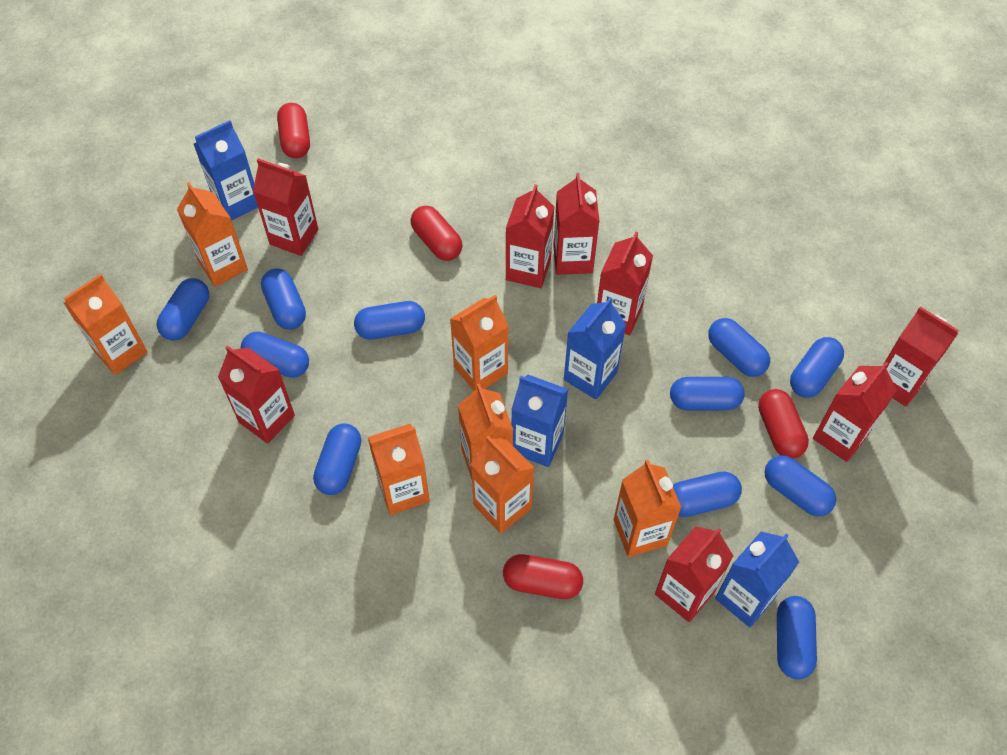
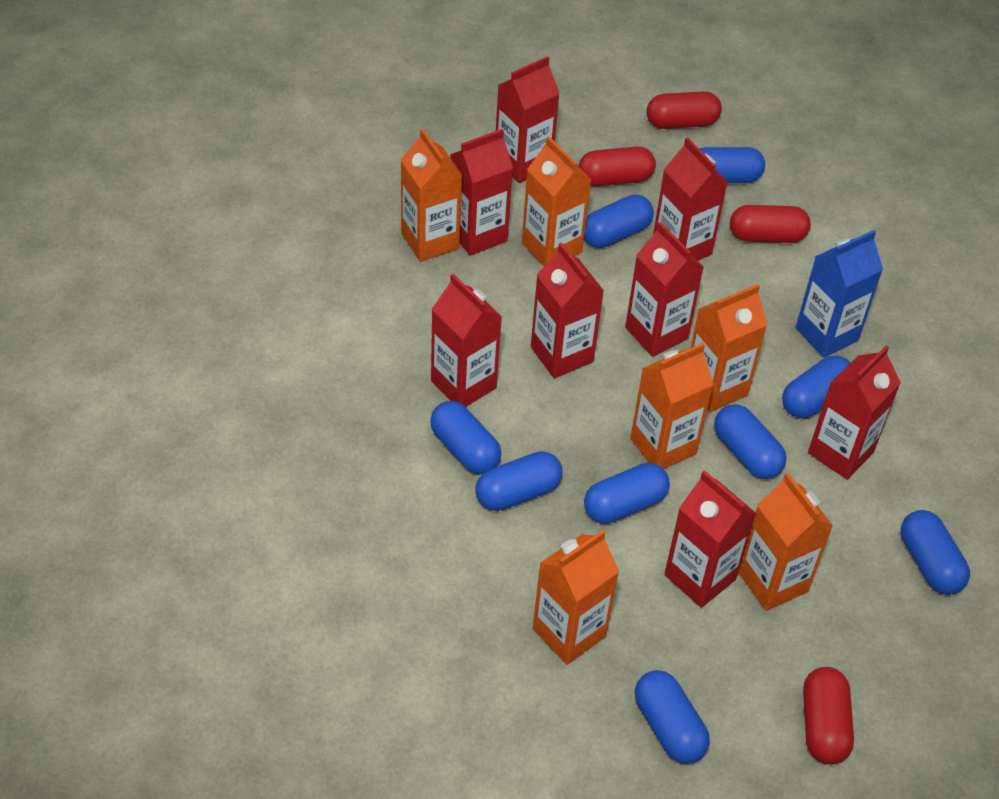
blue capsule: 11 -> 9
blue carton: 4 -> 1
orange carton: 7 -> 6

